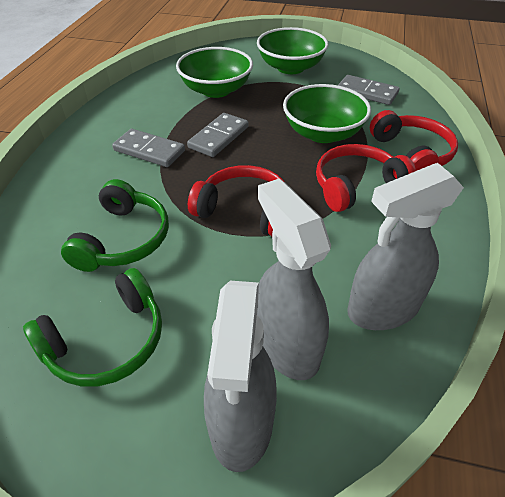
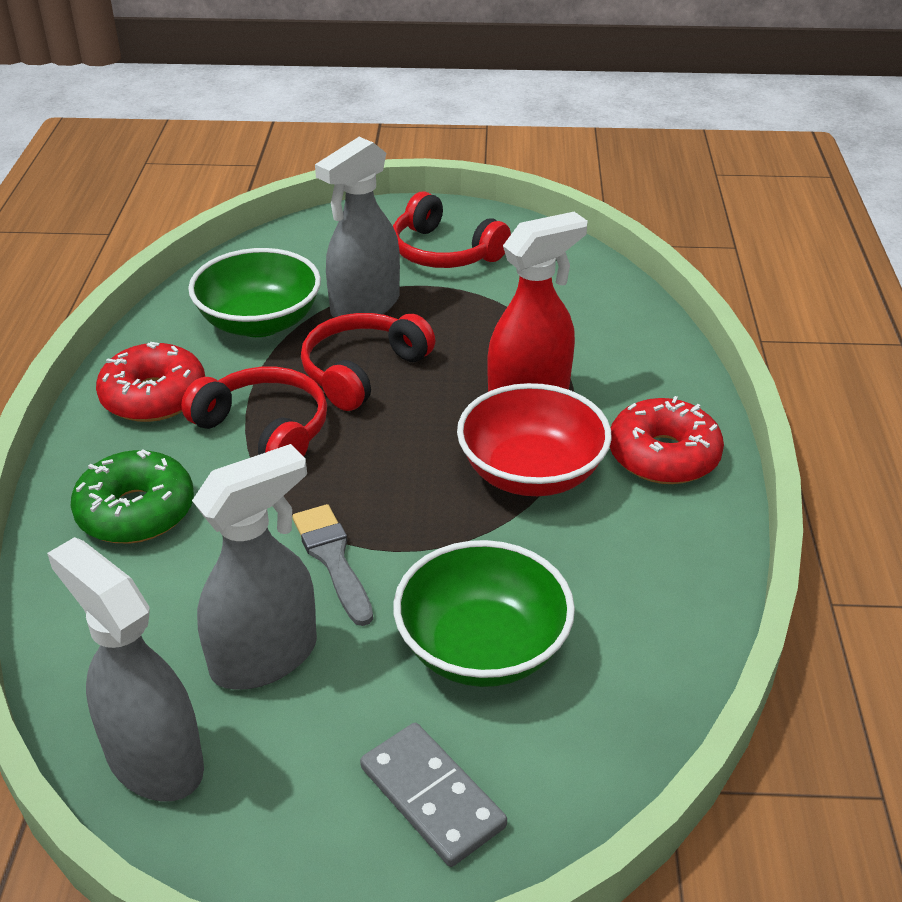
green bowl: 3 -> 2
green donut: 0 -> 1
green headphones: 2 -> 0
grey brush: 0 -> 1
grey domino: 3 -> 1
red bowl: 0 -> 1
red donut: 0 -> 2
red spray bottle: 0 -> 1

